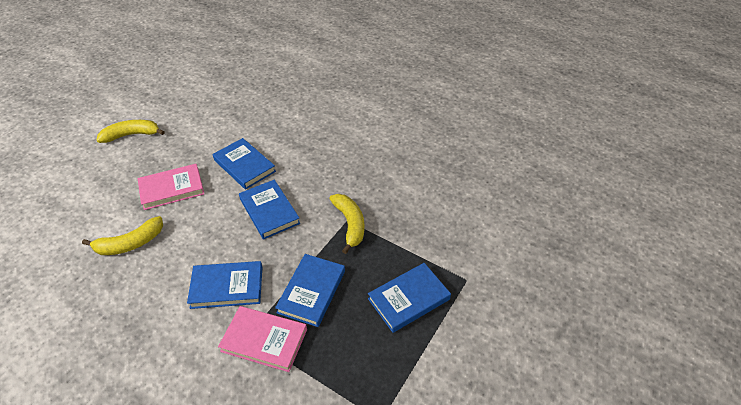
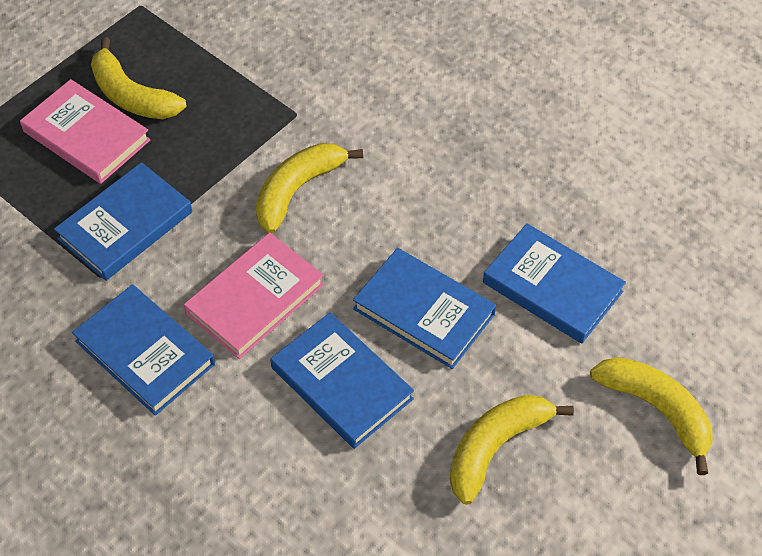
yellow banana: 3 -> 4

